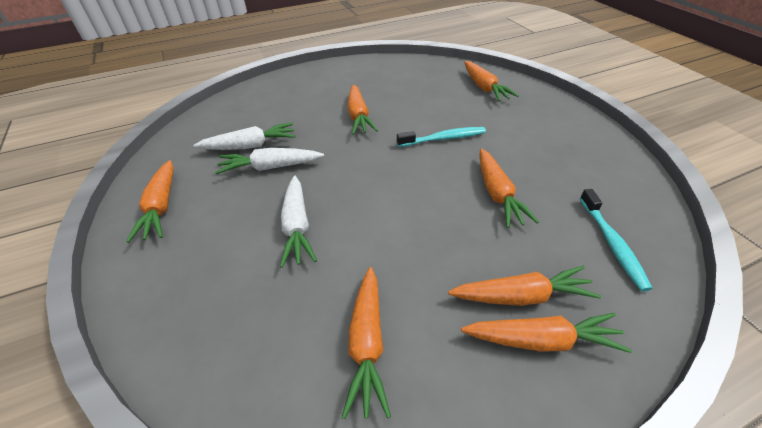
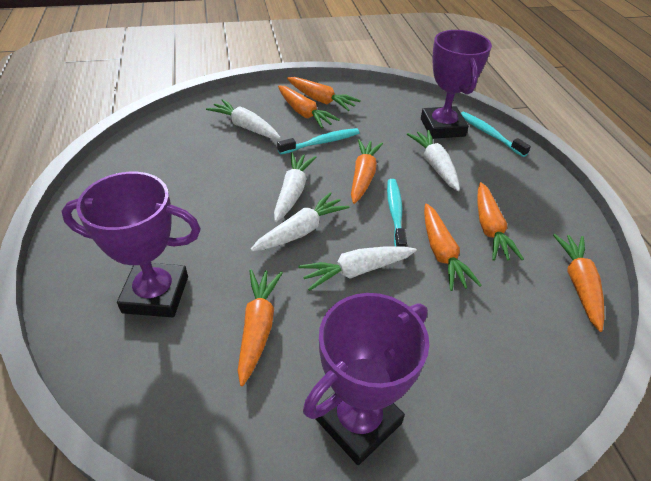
purple trophy: 0 -> 3
turquoise toothbrush: 2 -> 3
white carrot: 3 -> 5

